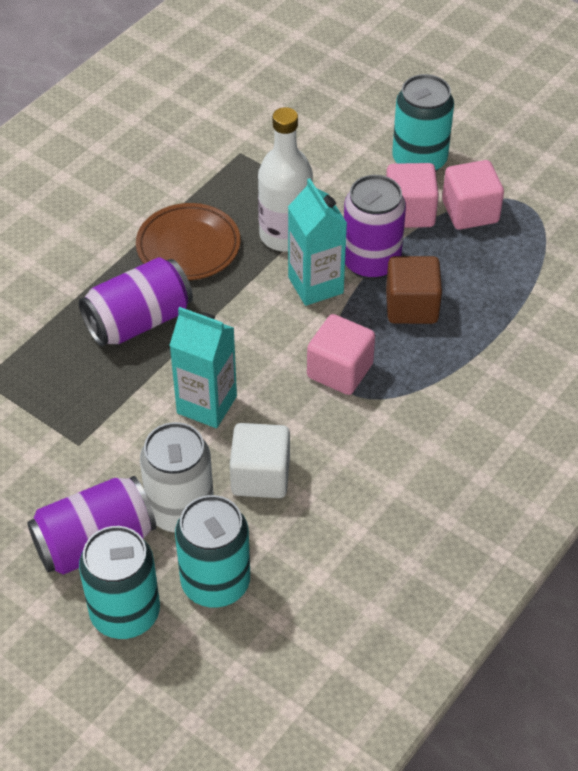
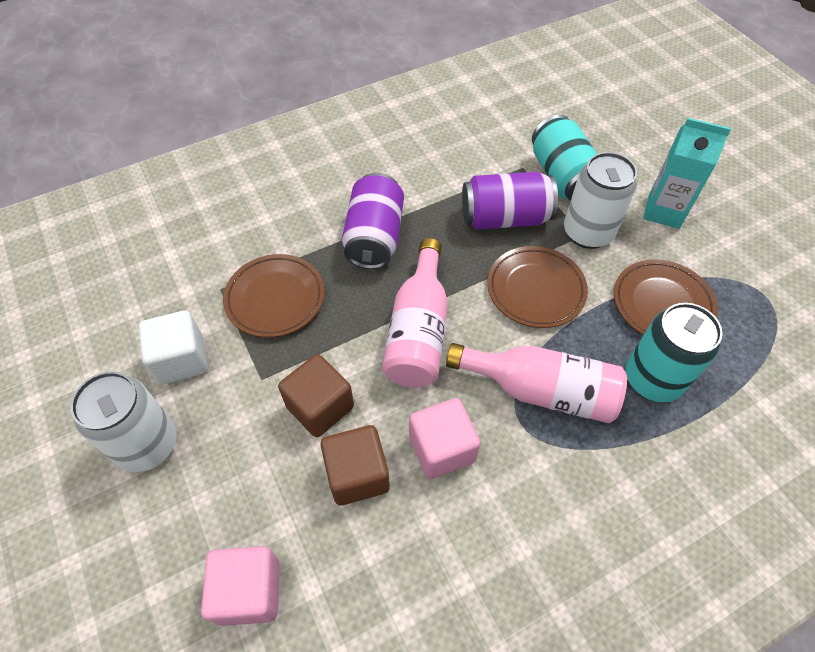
brown cube: 1 -> 2
brown plate: 1 -> 3
pink bottle: 0 -> 2
pink cube: 3 -> 2
purple can: 3 -> 2
turquoise can: 3 -> 2
turquoise carton: 2 -> 1
white bottle: 1 -> 0
white can: 1 -> 2

